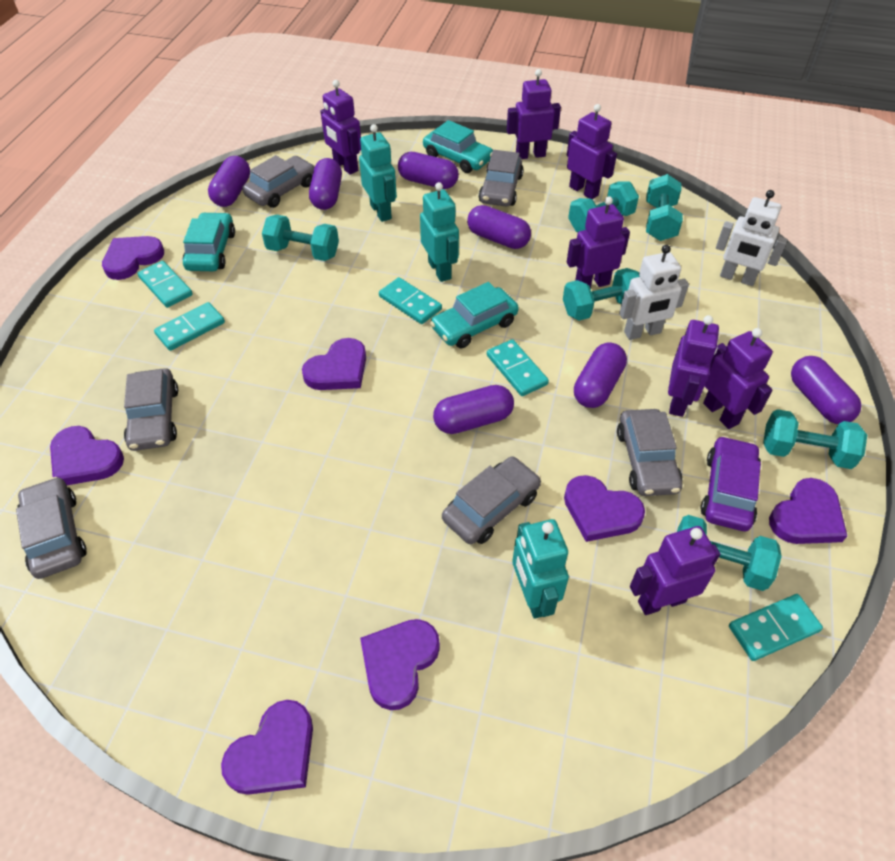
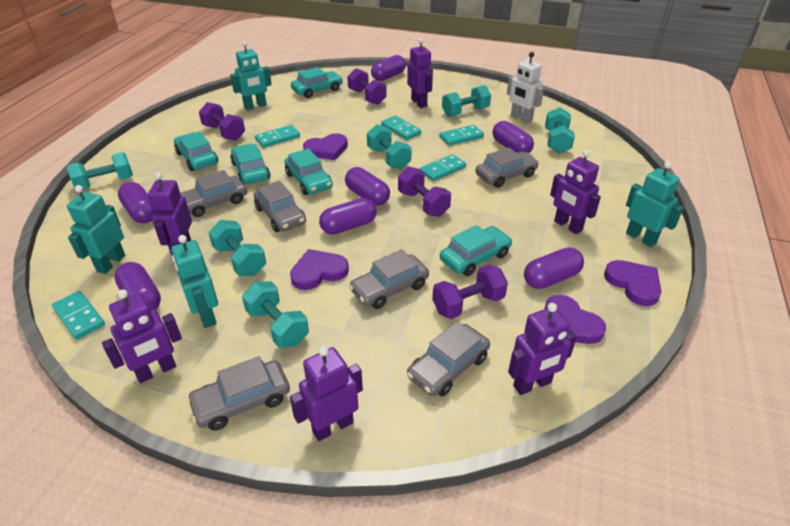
purple car: 1 -> 0
purple dumbbell: 0 -> 4
purple heart: 7 -> 4
purple robot: 7 -> 6
turquoise car: 3 -> 5
turquoise robot: 3 -> 4
white robot: 2 -> 1

